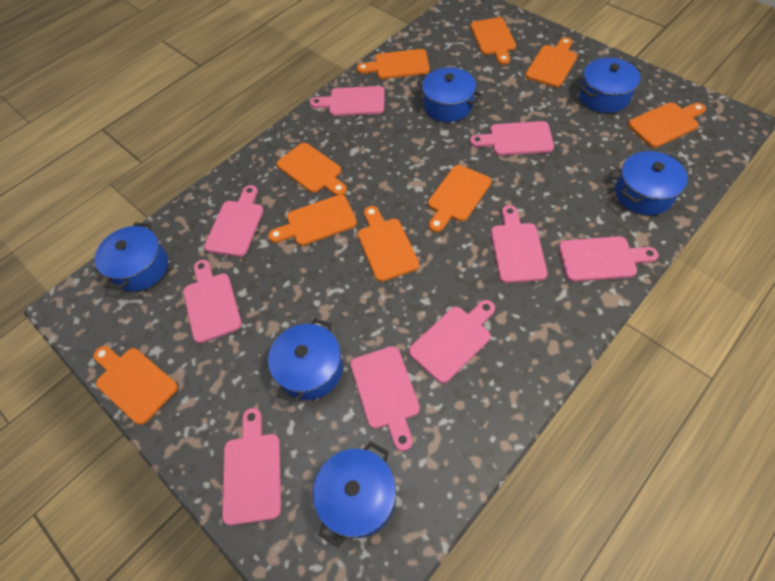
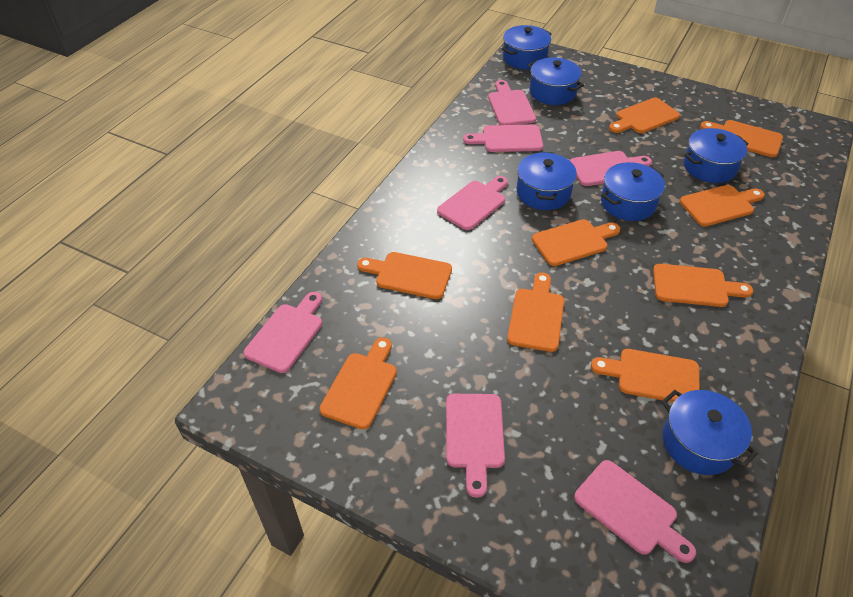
pink cutting board: 9 -> 7

